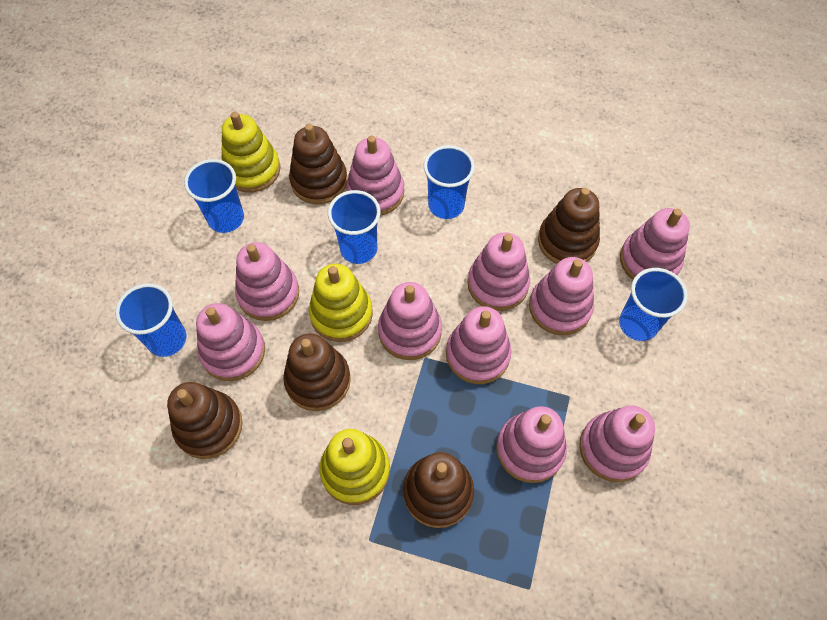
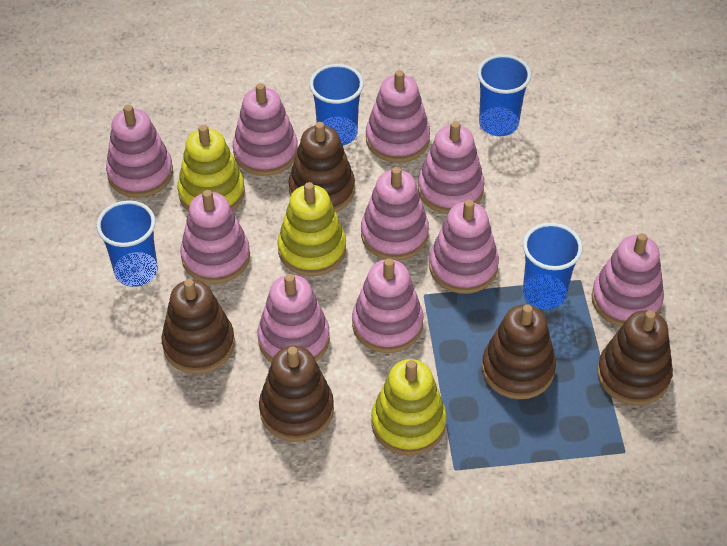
blue cup: 5 -> 4

